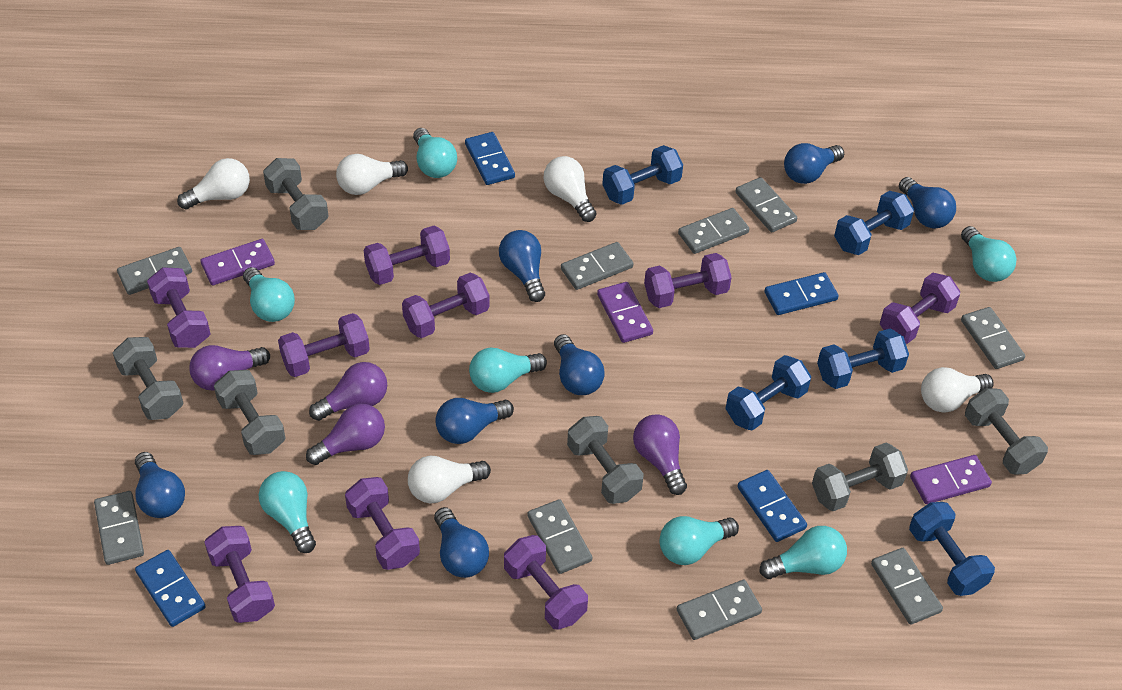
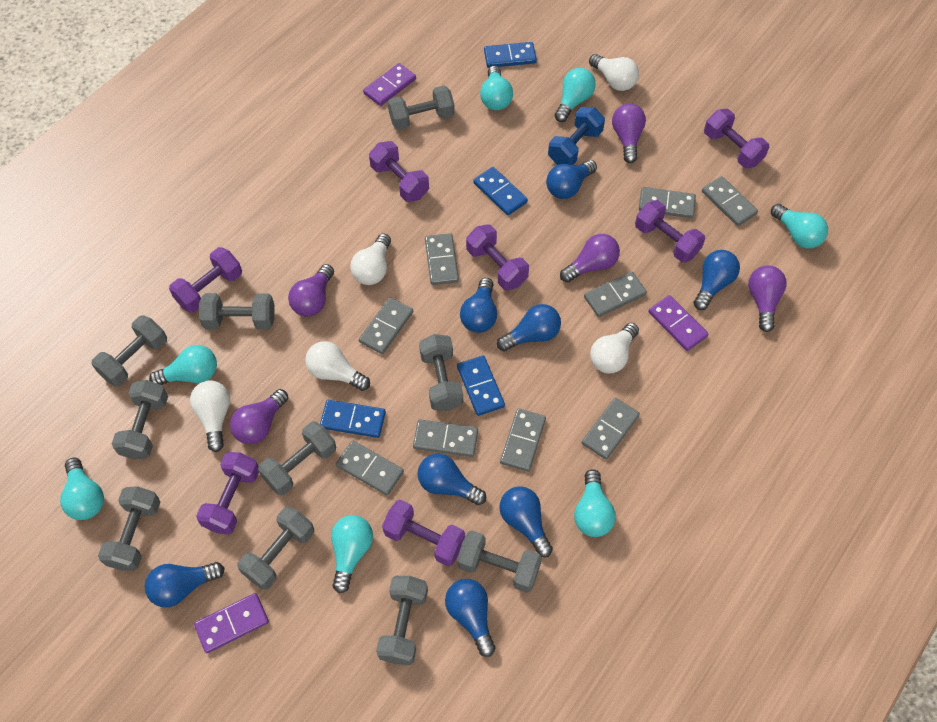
blue dumbbell: 5 -> 1
blue light bulb: 7 -> 8
grey dumbbell: 6 -> 10
purple dumbbell: 9 -> 7
purple light bulb: 4 -> 5

